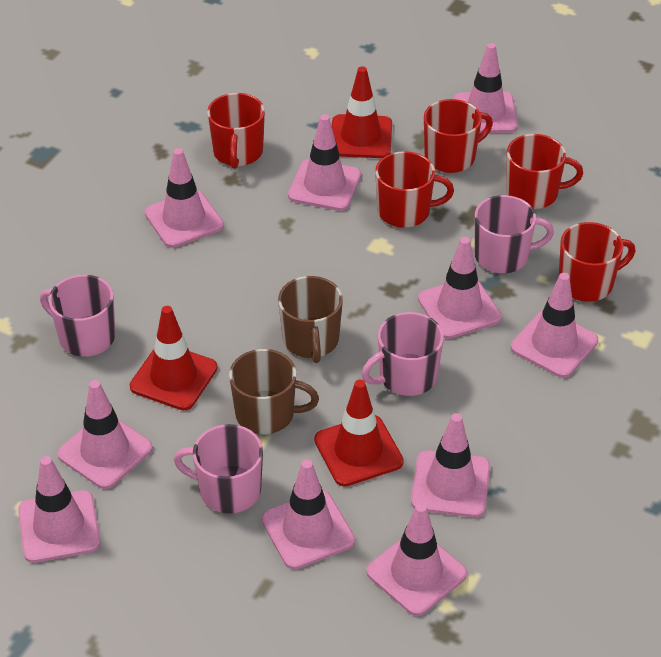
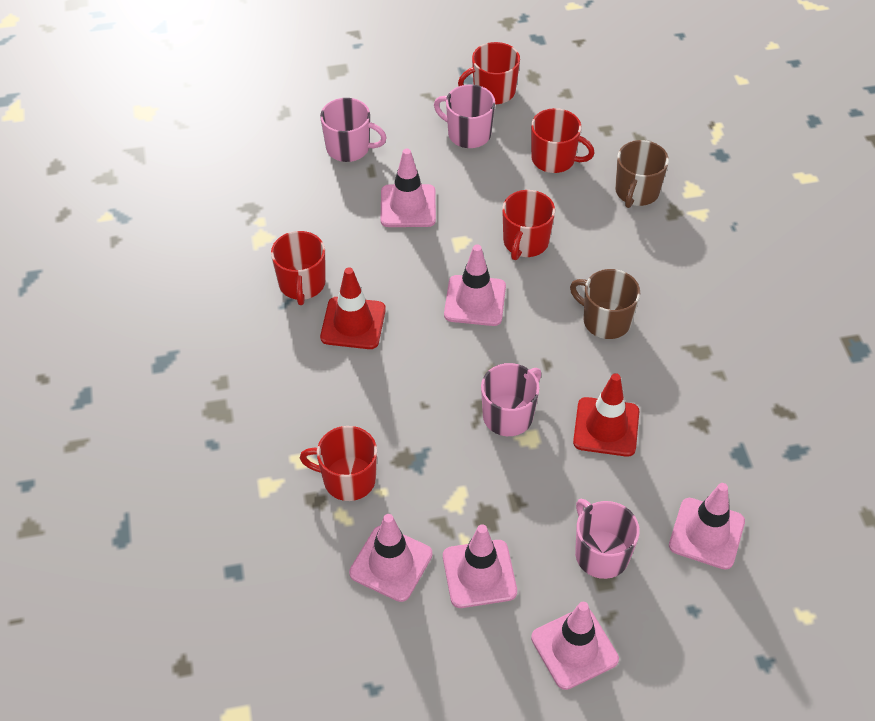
pink traffic cone: 10 -> 6
red traffic cone: 3 -> 2

